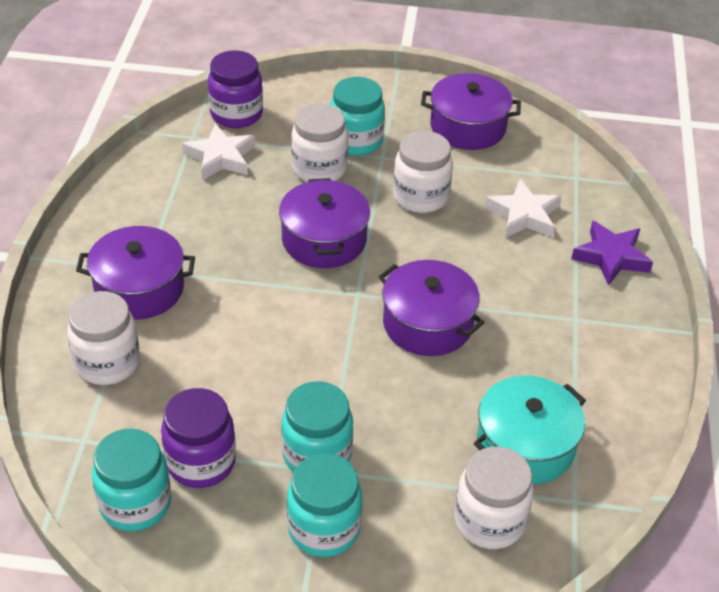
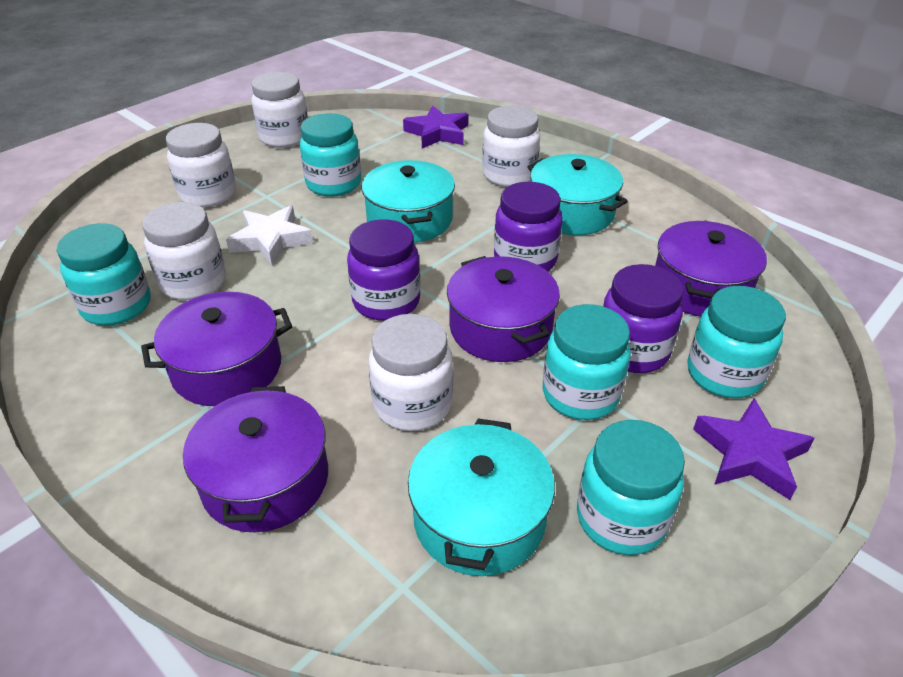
purple jar: 2 -> 3
purple star: 1 -> 2
turquoise jar: 4 -> 5
turquoise pot: 1 -> 3
white jar: 4 -> 5
white star: 2 -> 1

